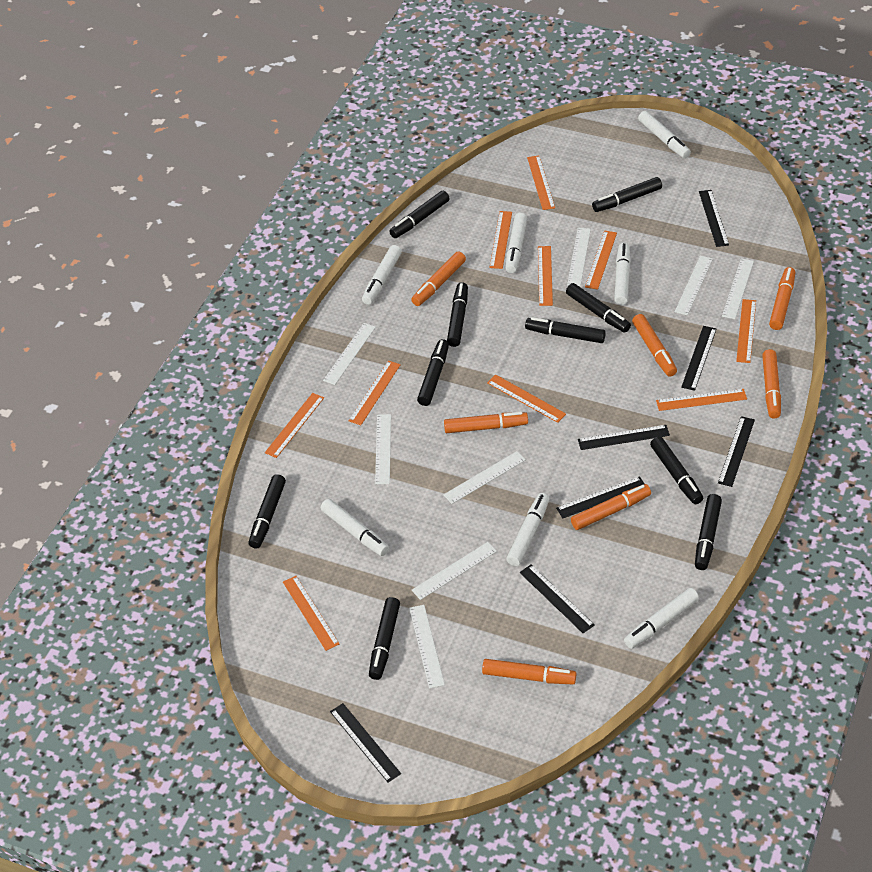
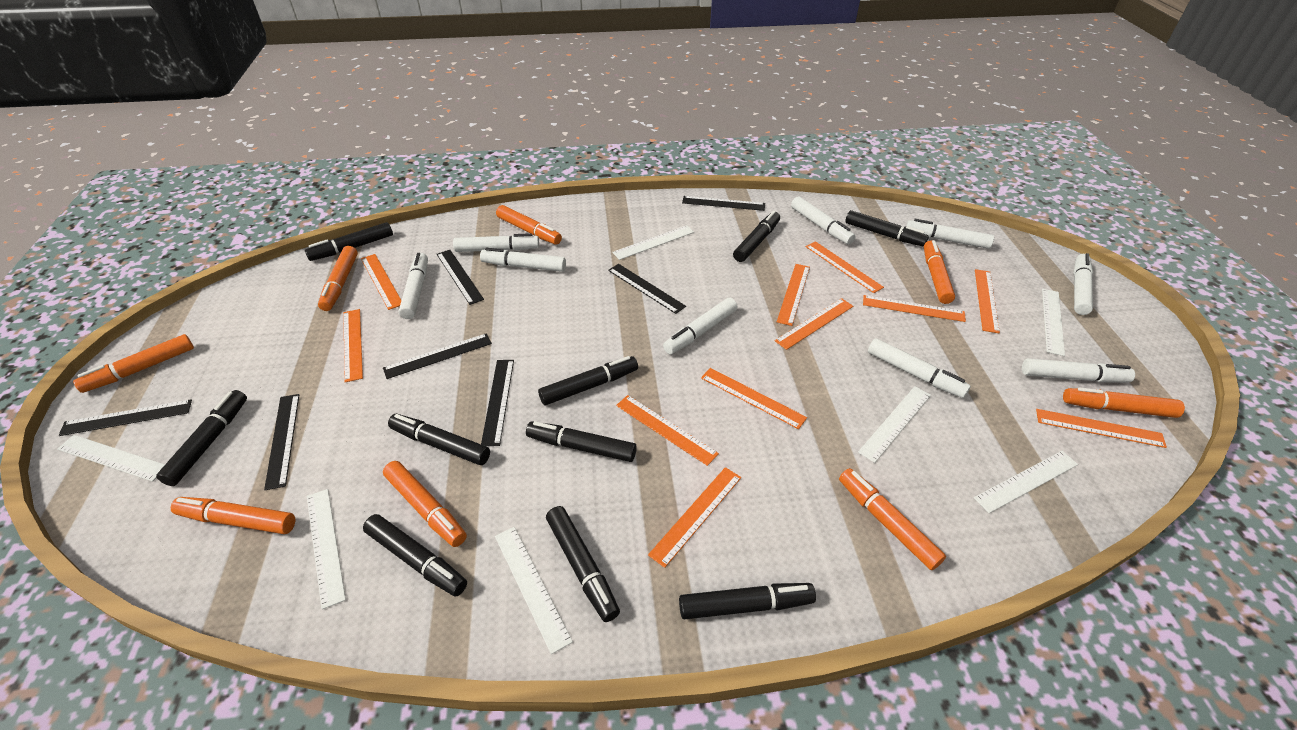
orange marker: 7 -> 8
orange ruler: 10 -> 11
white marker: 7 -> 9
white ruler: 8 -> 7

